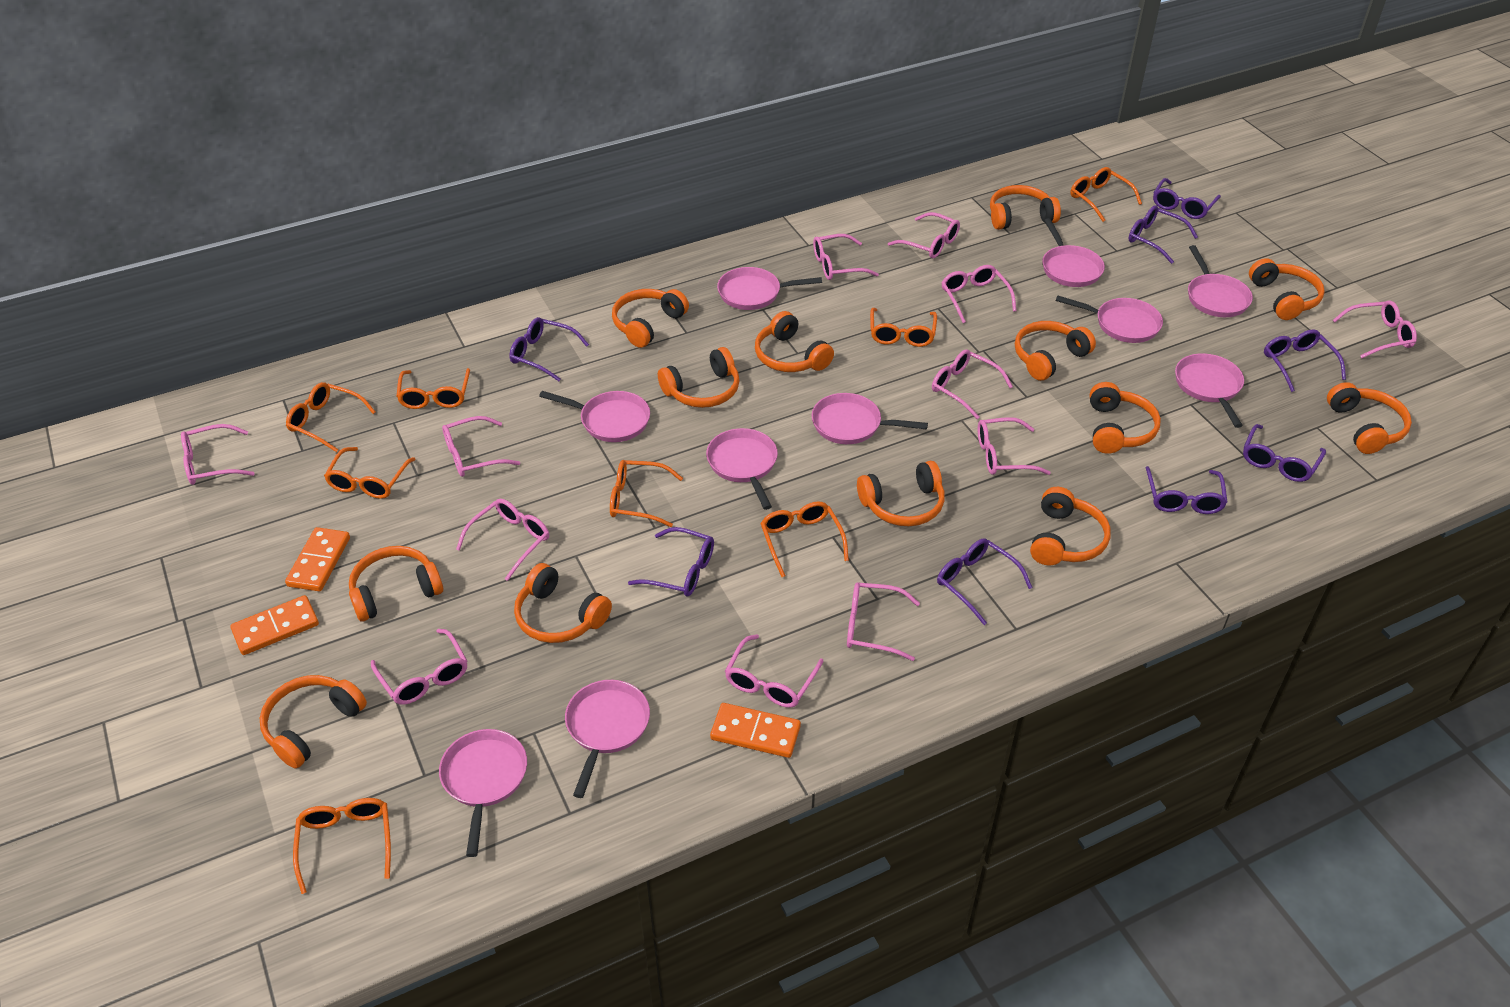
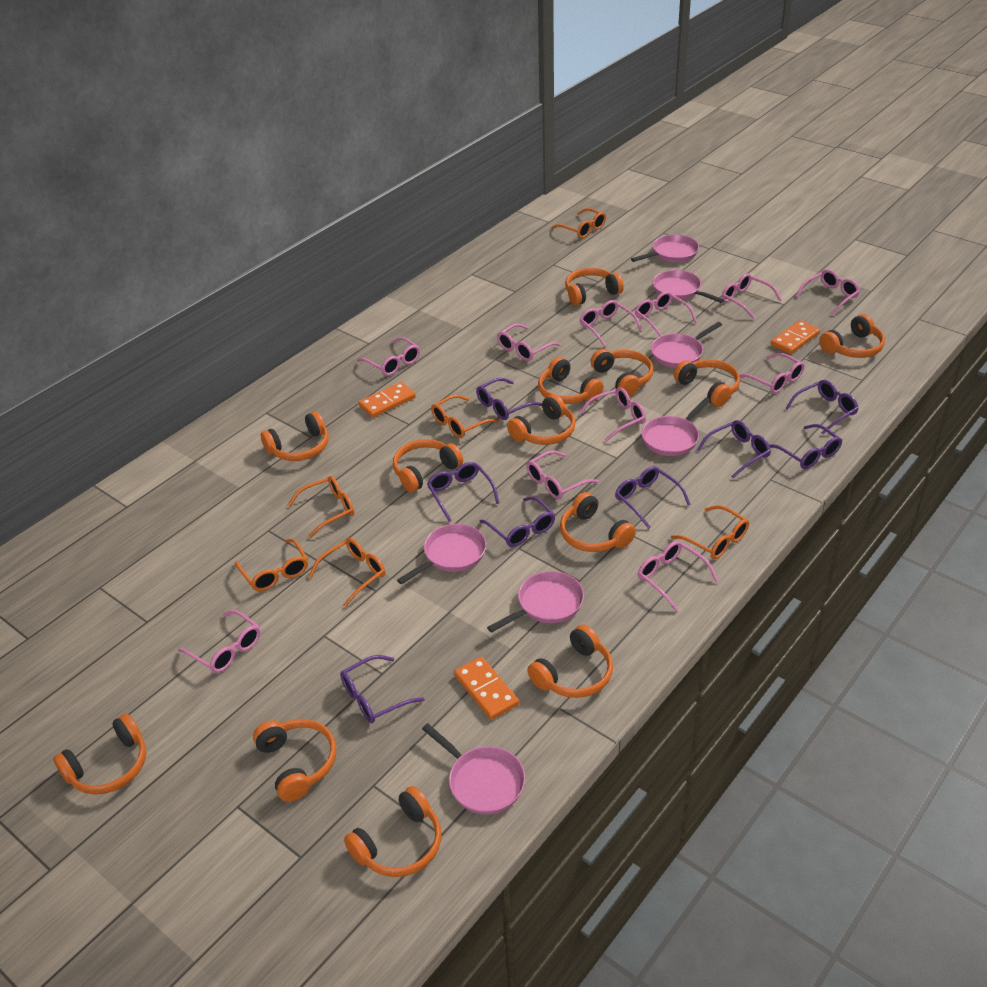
orange glasses: 8 -> 6
pink glasses: 12 -> 11
pink pan: 10 -> 7

